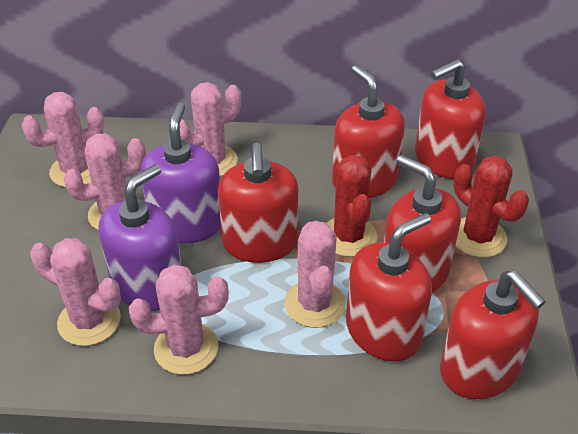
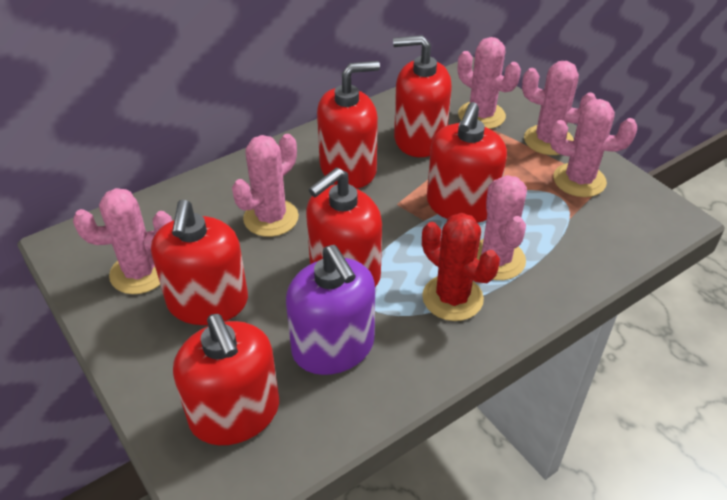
purple soap dispenser: 2 -> 1
red cactus: 2 -> 1

